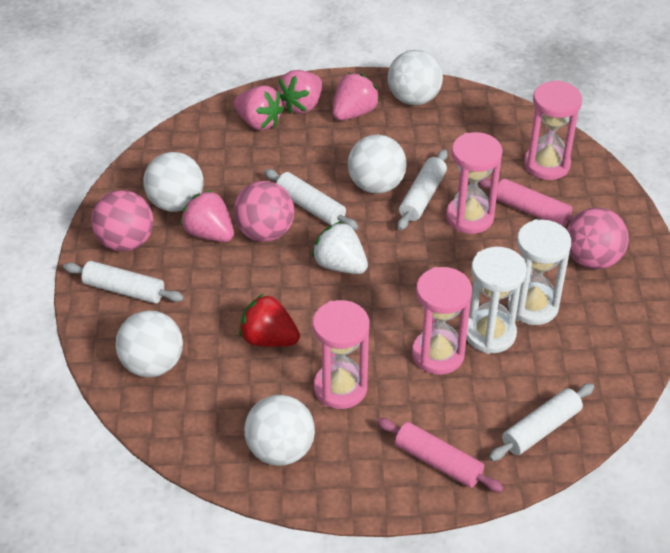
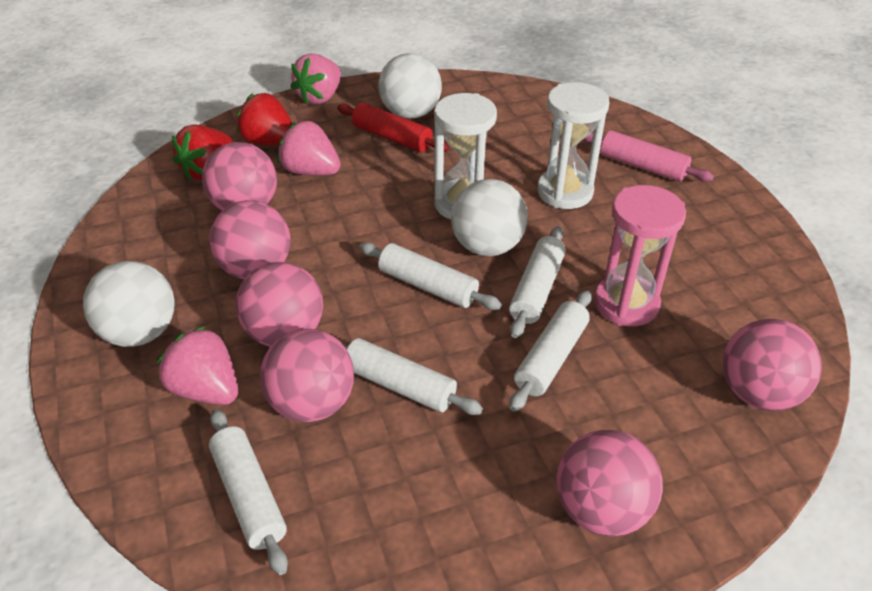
pink ball: 3 -> 6
pink hourglass: 4 -> 1
pink rolling pin: 2 -> 1
pink strawberry: 4 -> 3
red rolling pin: 0 -> 1
red strawberry: 1 -> 2
white ball: 5 -> 3
white rolling pin: 4 -> 5
white strawberry: 1 -> 0

